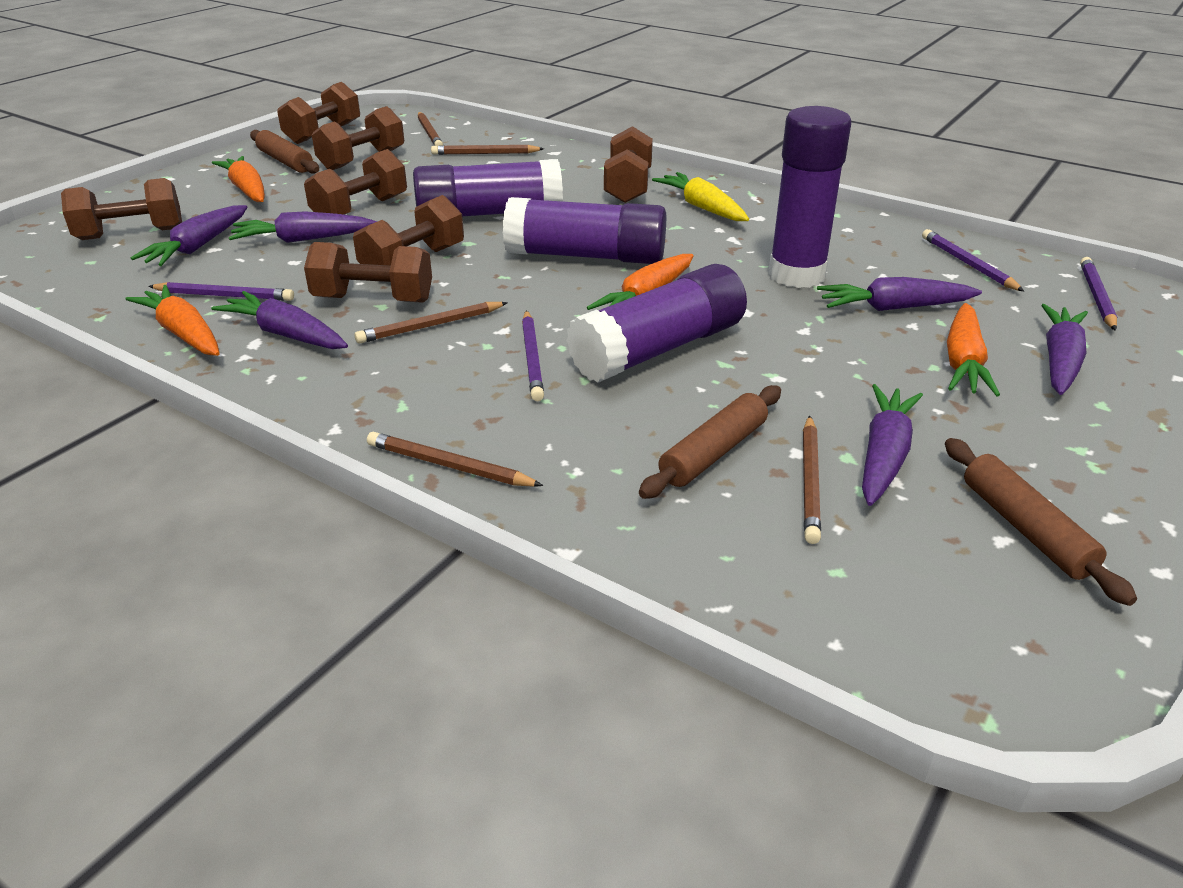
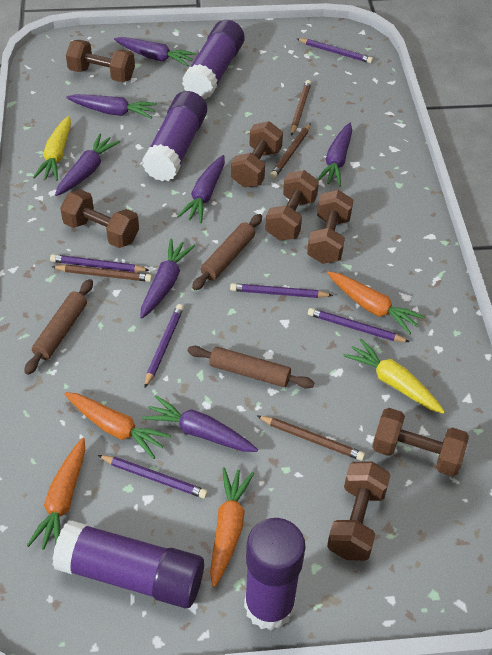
brown pencil: 5 -> 4
purple carrot: 6 -> 7
purple pencil: 4 -> 6
yellow carrot: 1 -> 2

